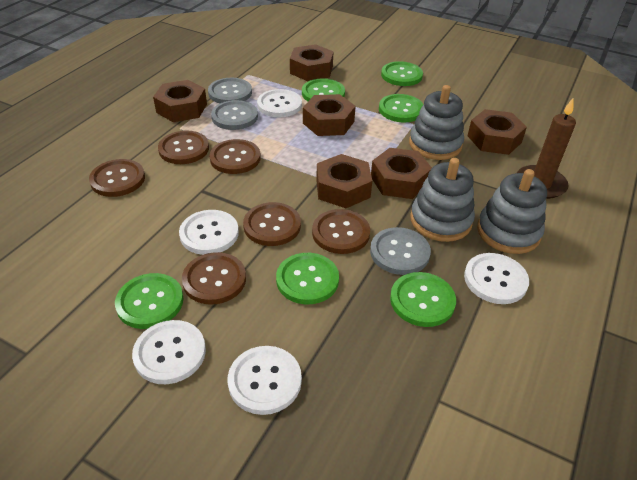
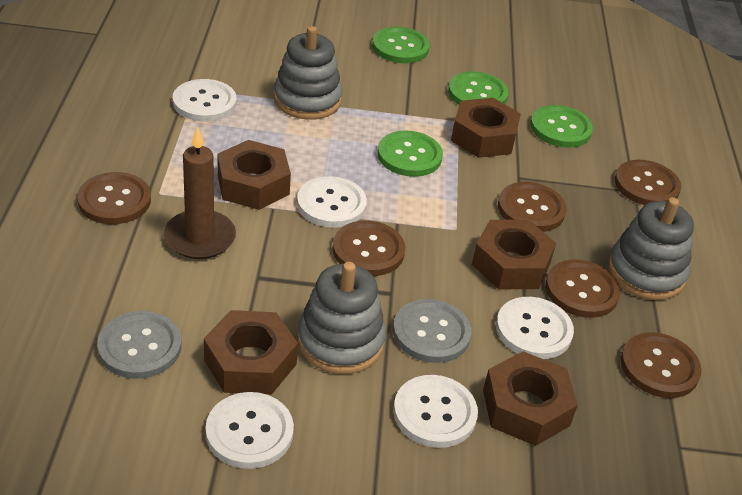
brown nut: 6 -> 5
green button: 6 -> 4
grey button: 3 -> 2

